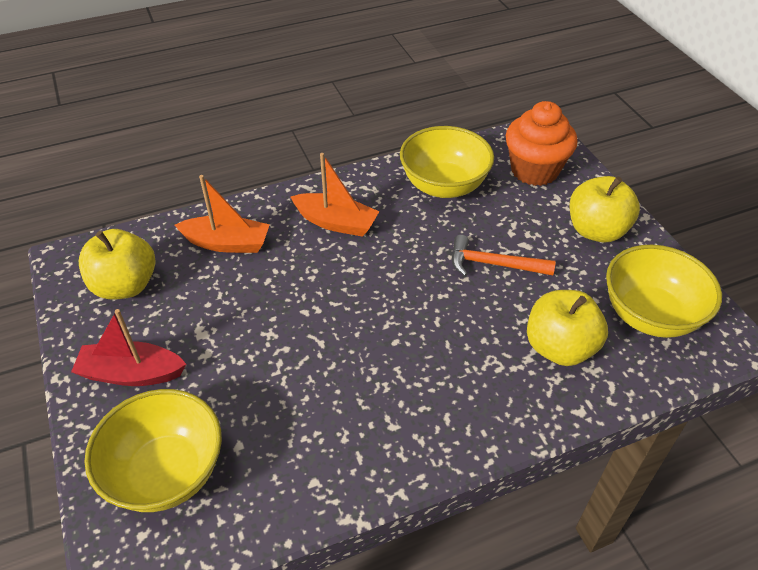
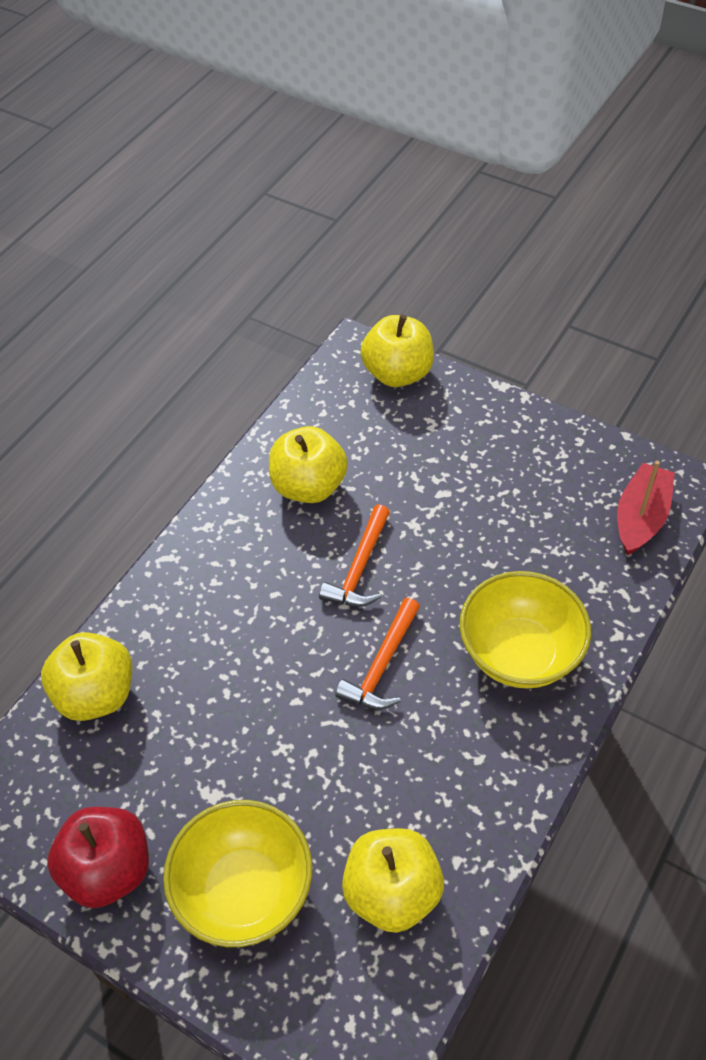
orange boat: 2 -> 0
orange cupcake: 1 -> 0
orange hammer: 1 -> 2
red apple: 0 -> 1
yellow apple: 3 -> 4
yellow bowl: 3 -> 2

